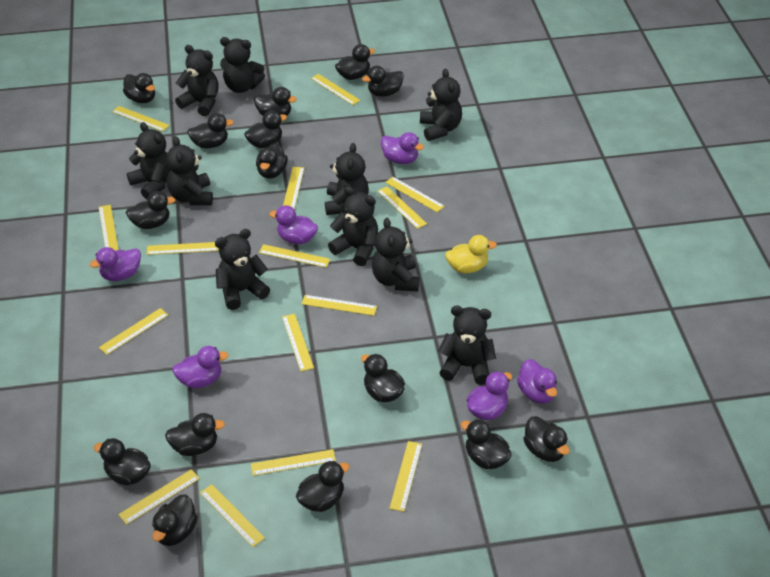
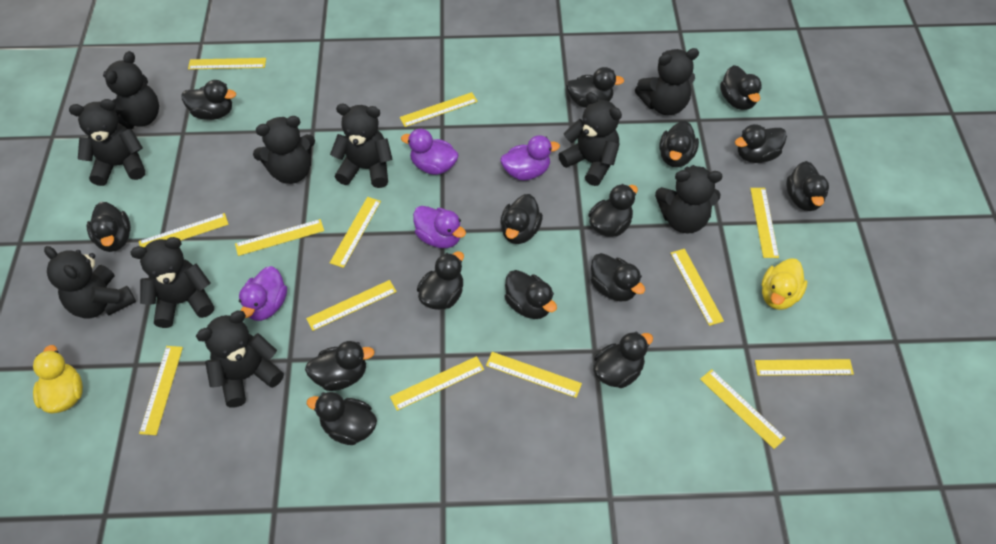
purple duck: 6 -> 4
yellow duck: 1 -> 2
yellow ruler: 15 -> 13

